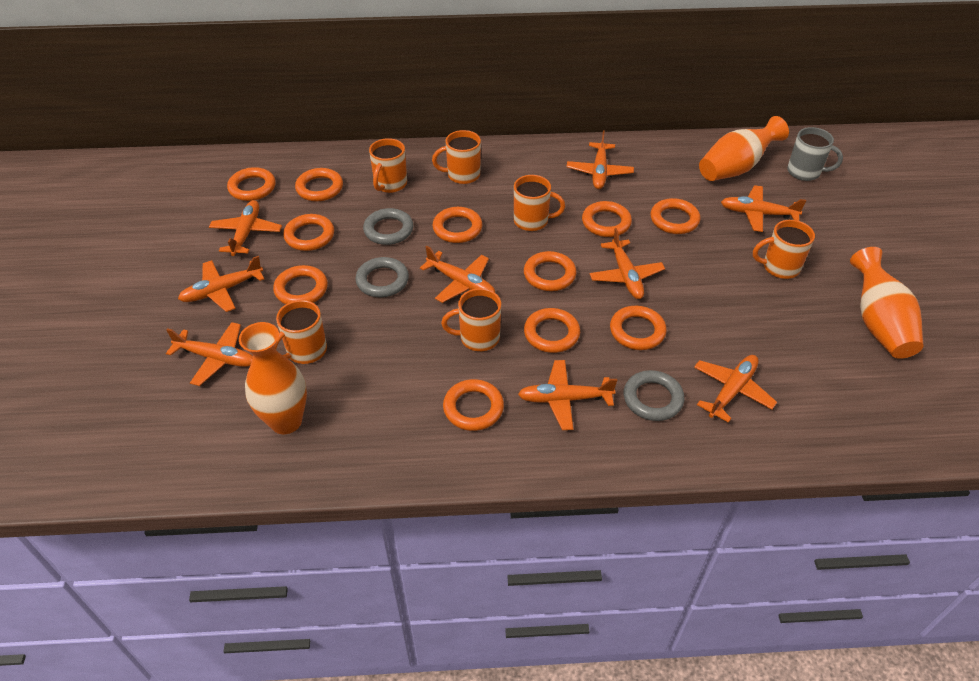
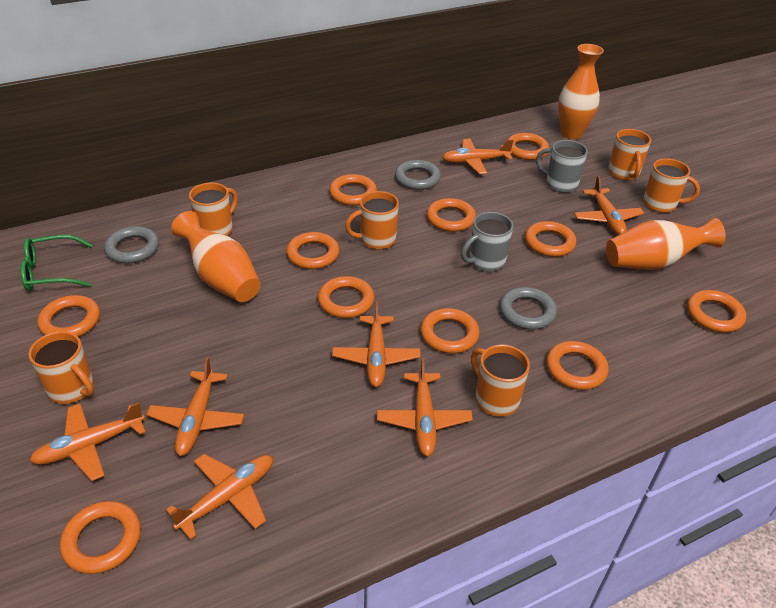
green glasses: 0 -> 1
grey mug: 1 -> 2
orange plane: 9 -> 7

